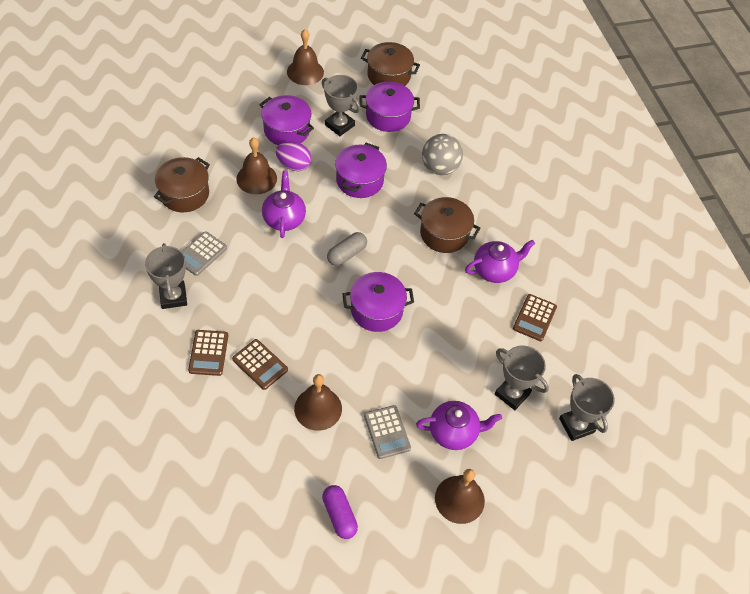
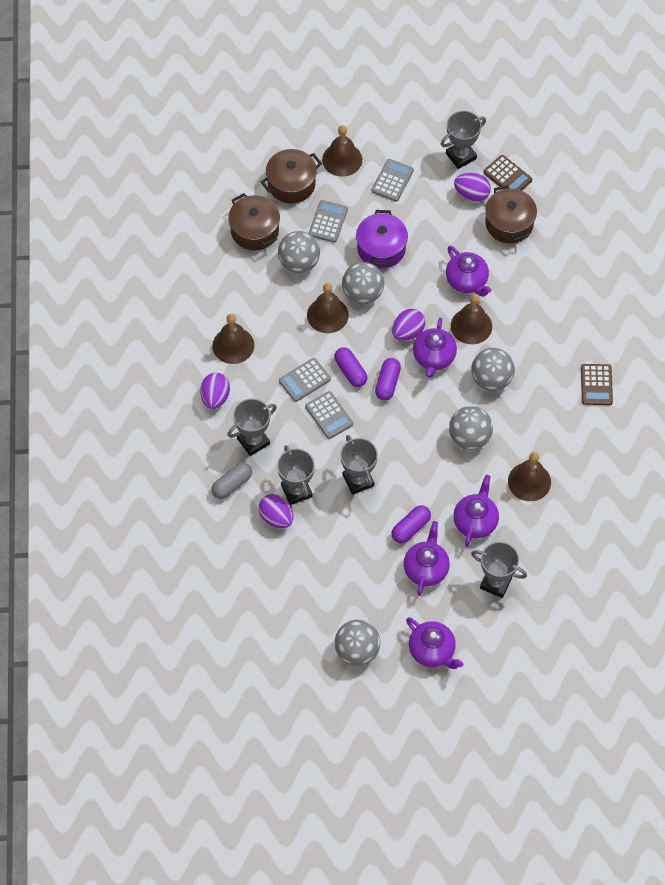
brown bell: 4 -> 5
brown calculator: 3 -> 2
grey ball: 1 -> 5
grey calculator: 2 -> 4
grey trophy: 4 -> 5
purple capsule: 1 -> 3
purple egg: 1 -> 4
purple pot: 4 -> 1
purple teapot: 3 -> 5

